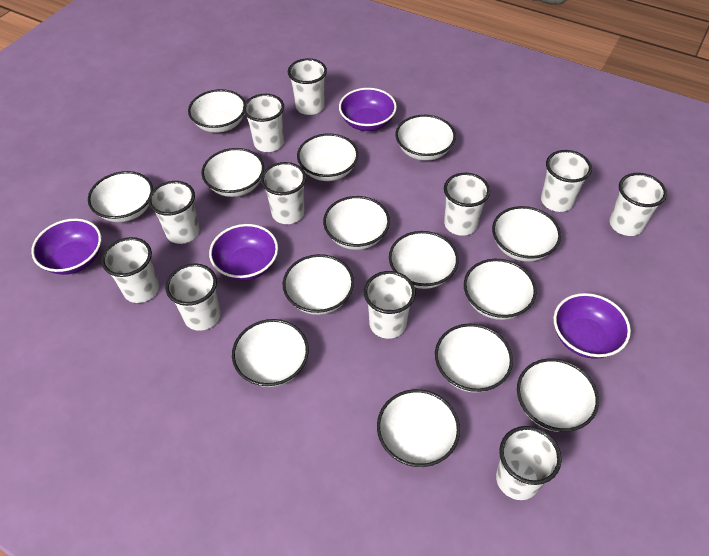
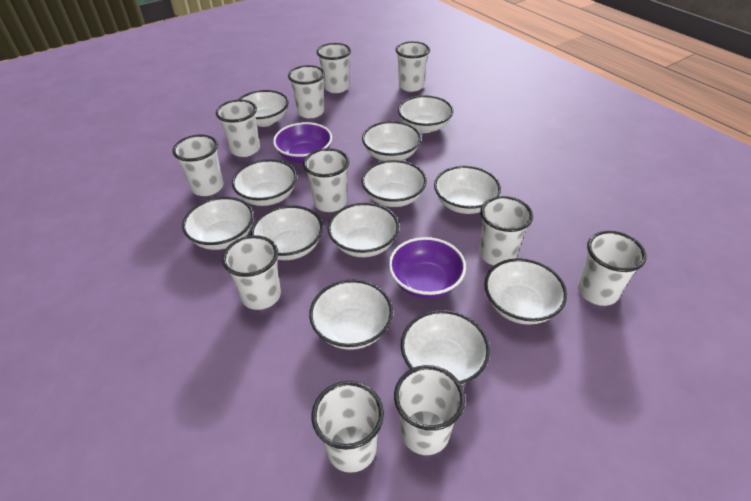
purple bowl: 4 -> 2
white bowl: 14 -> 12

